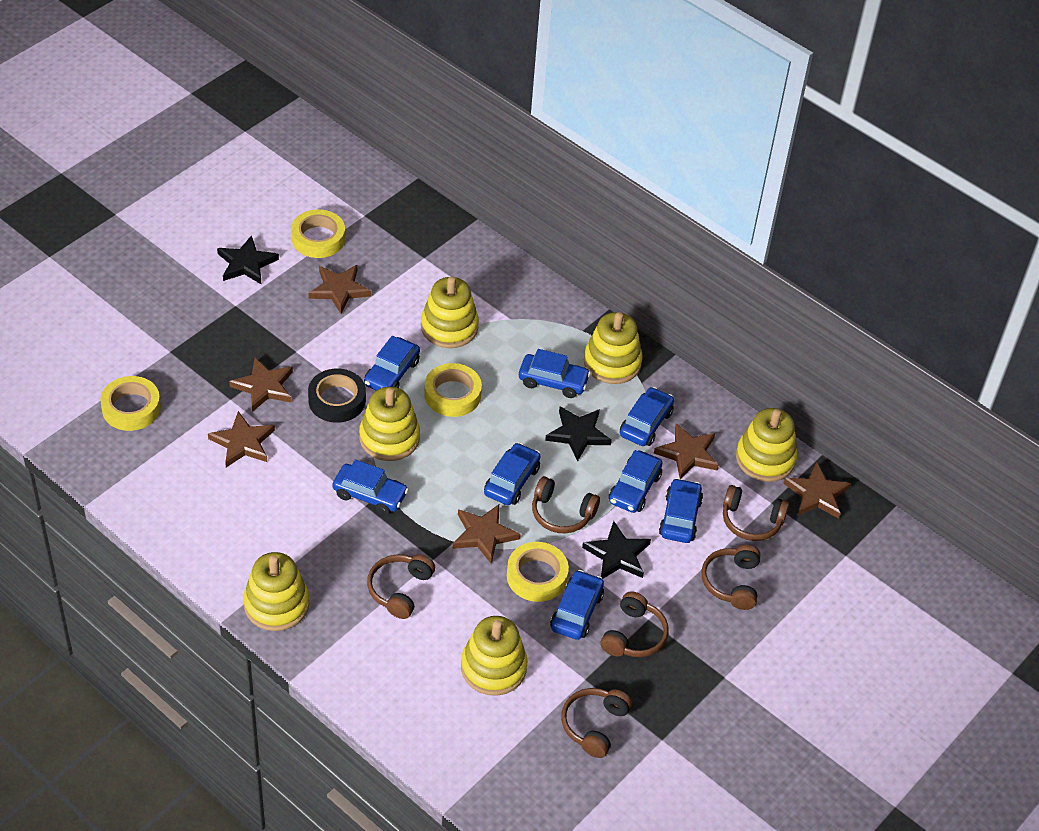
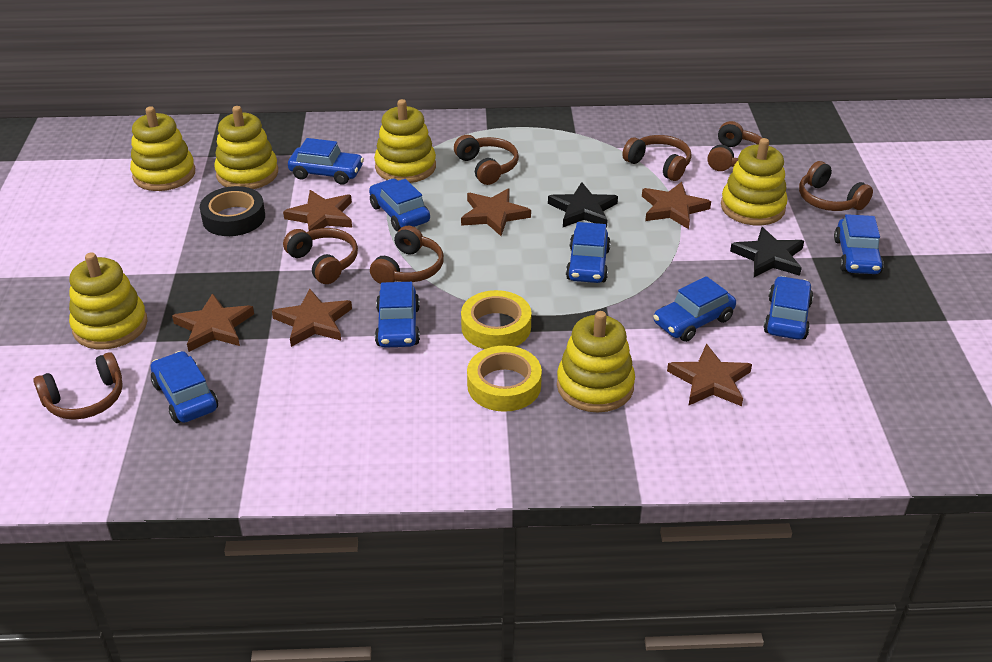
black star: 3 -> 2
brown headphones: 6 -> 7
yellow tape: 4 -> 2

